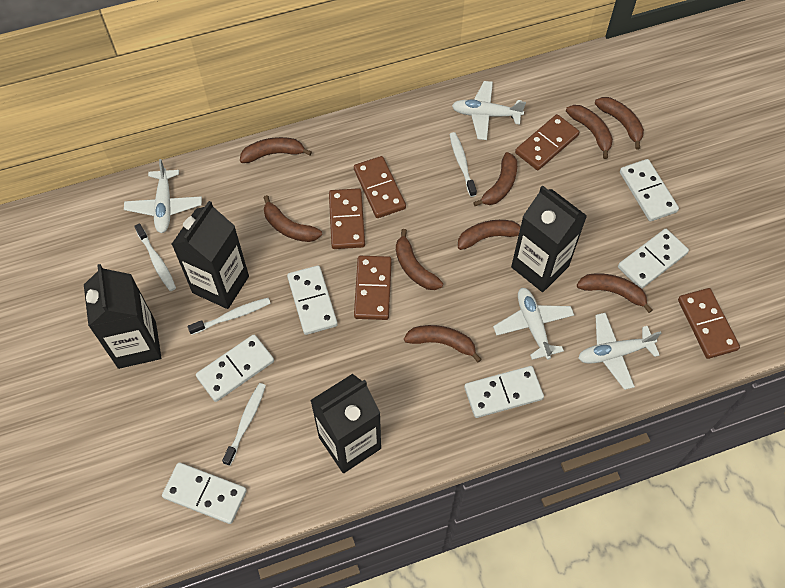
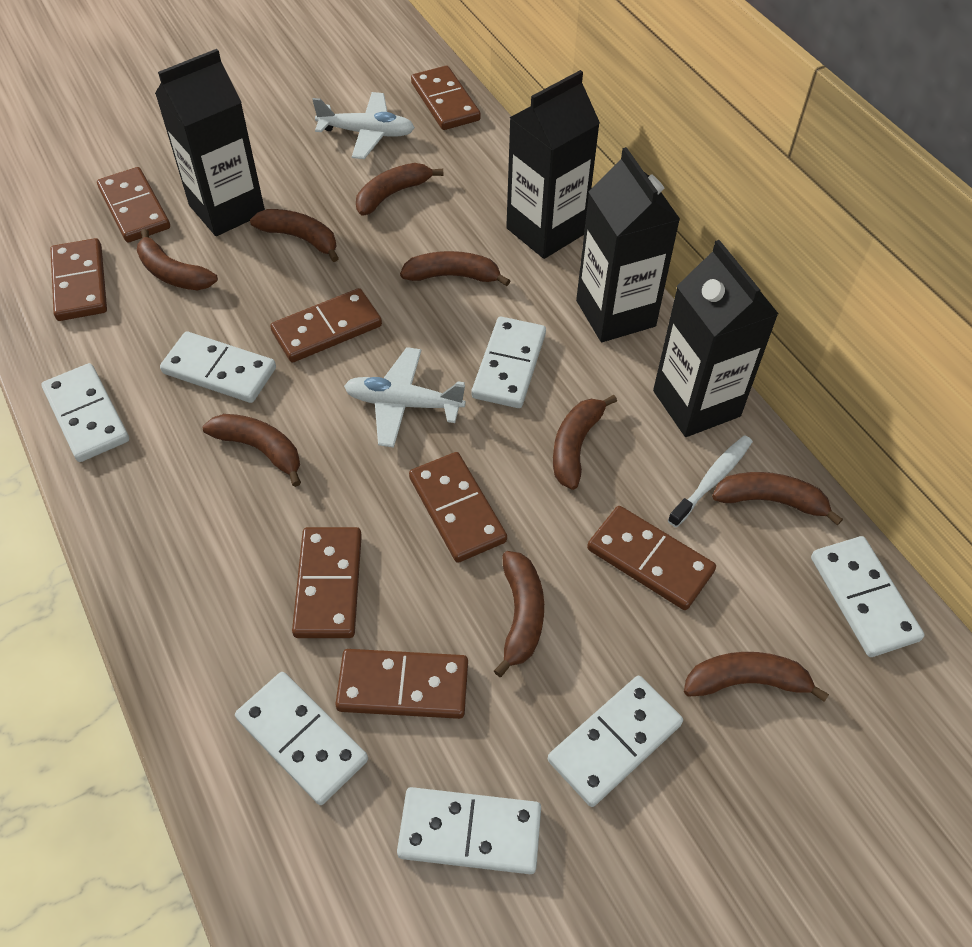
brown domino: 5 -> 8
white domino: 6 -> 7
white plane: 4 -> 2
white toothbrush: 4 -> 1

